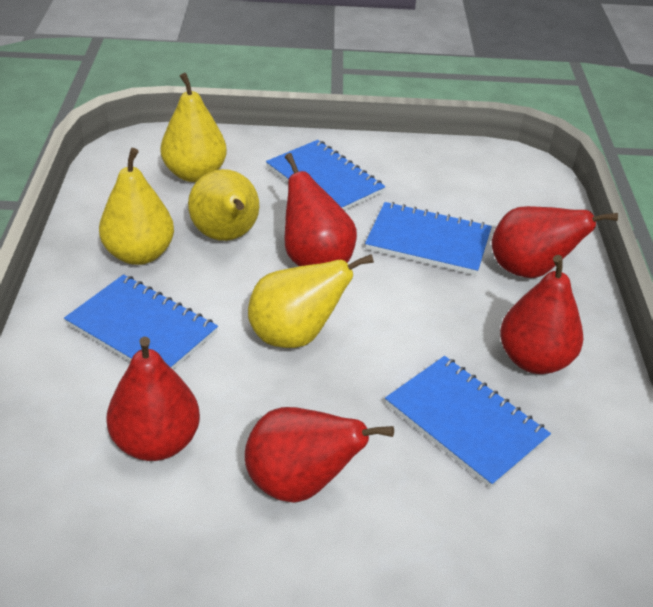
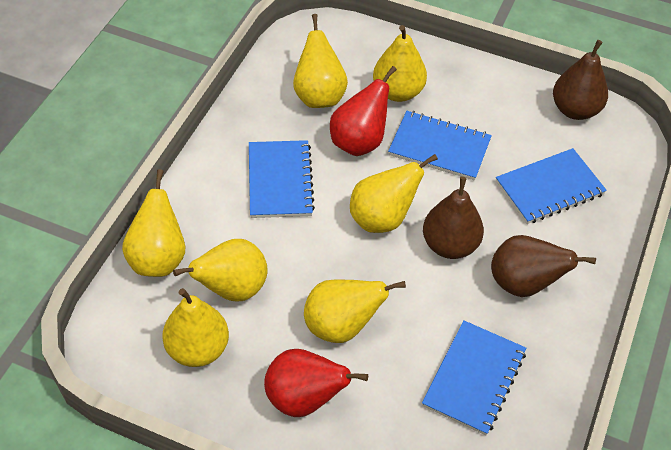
brown pear: 0 -> 3
red pear: 5 -> 2
yellow pear: 4 -> 7

